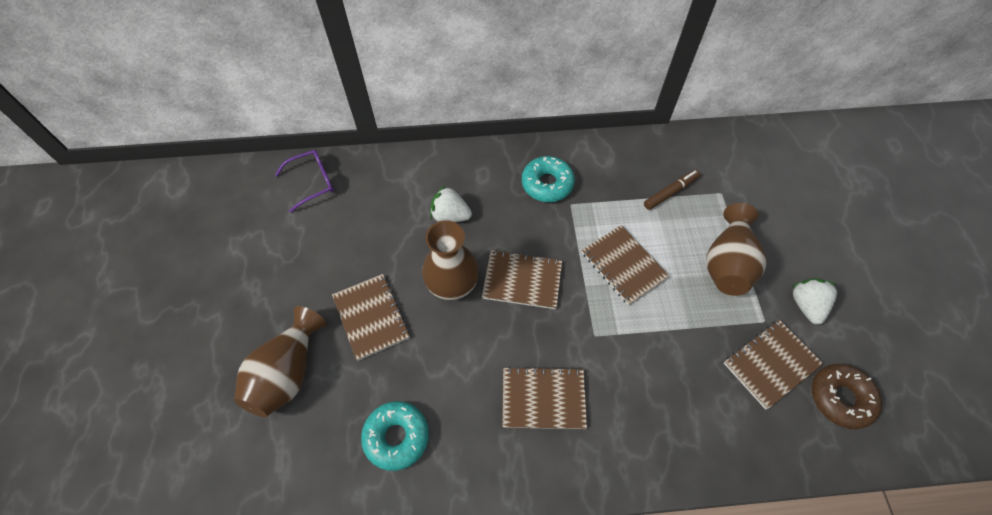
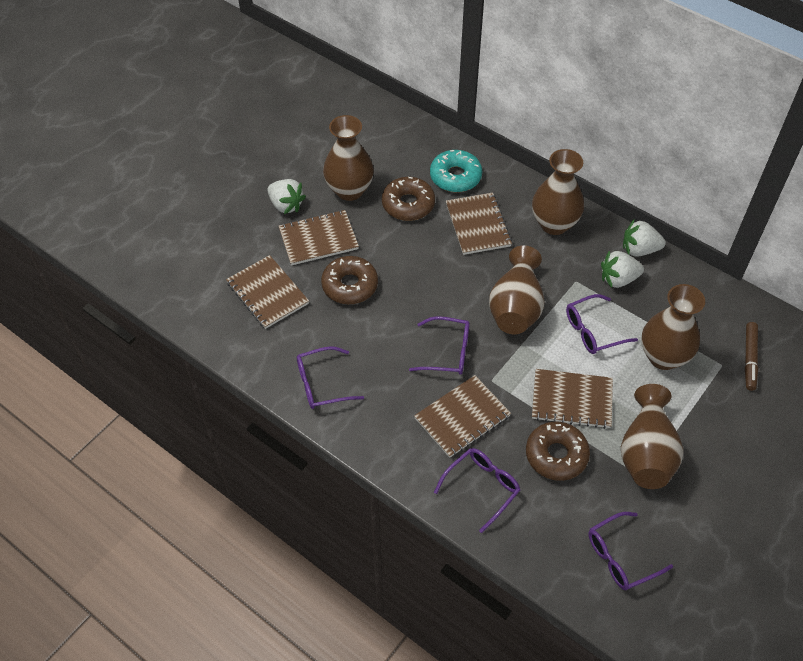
brown donut: 1 -> 3
brown vase: 3 -> 5
purple glasses: 1 -> 5
turquoise donut: 2 -> 1
white strawberry: 2 -> 3

